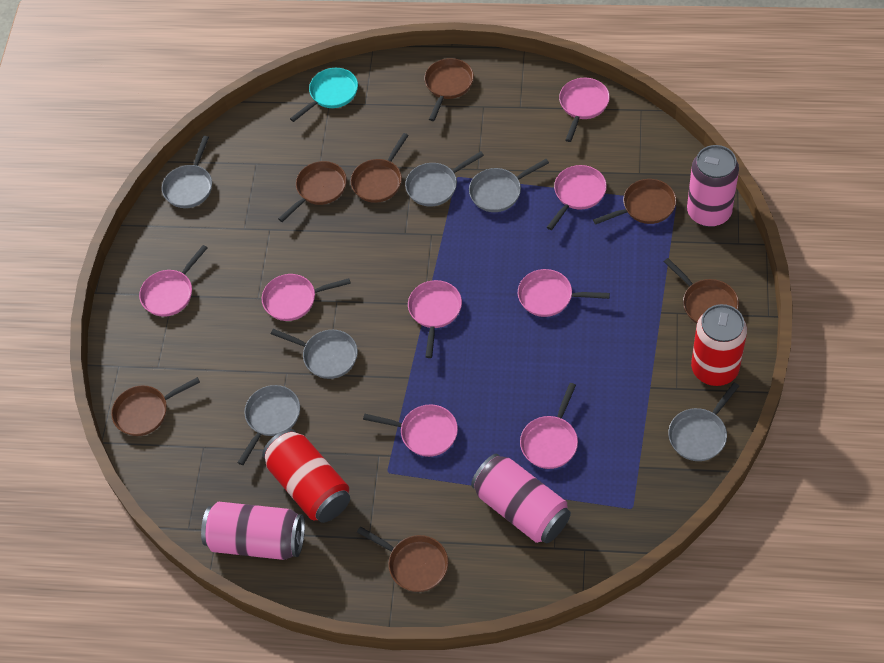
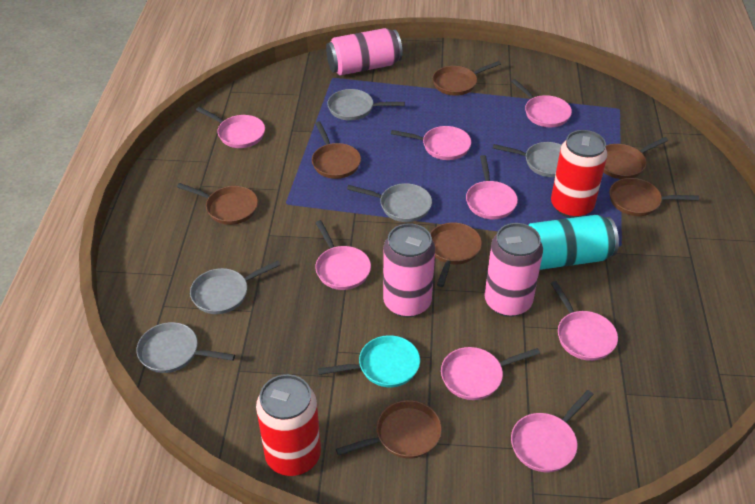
grey pan: 6 -> 5
turquoise can: 0 -> 1

